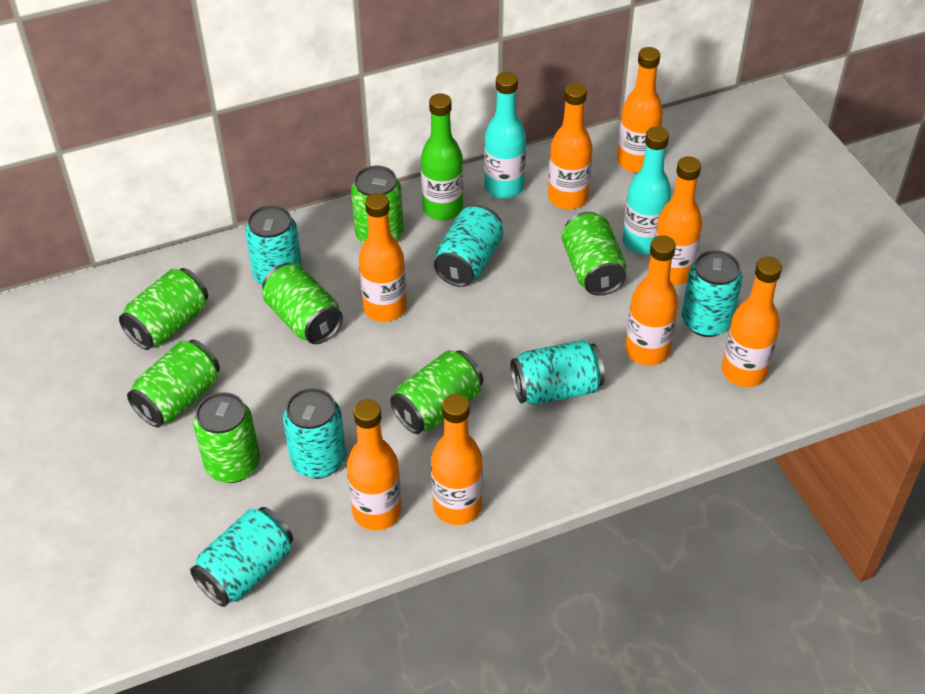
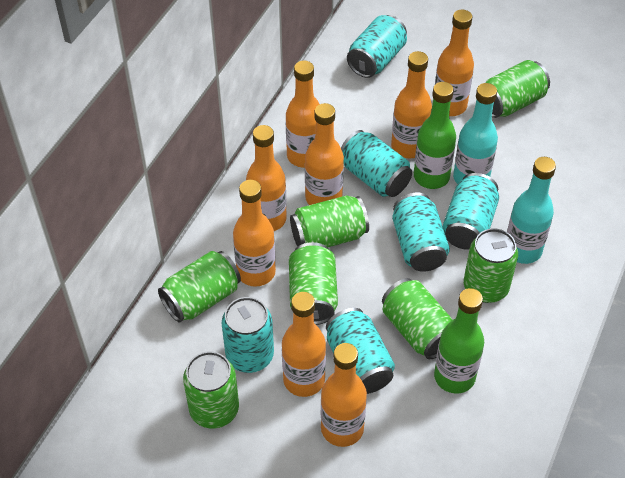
green bottle: 1 -> 2

